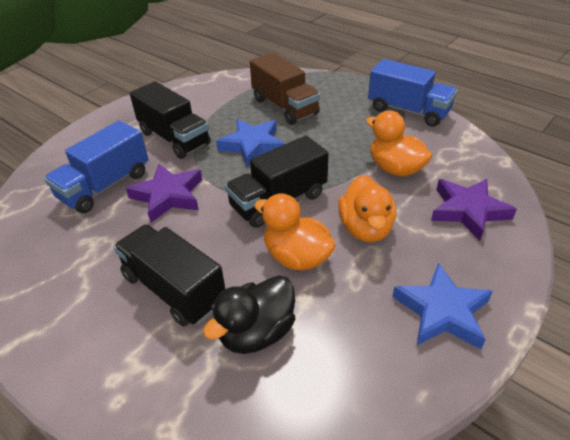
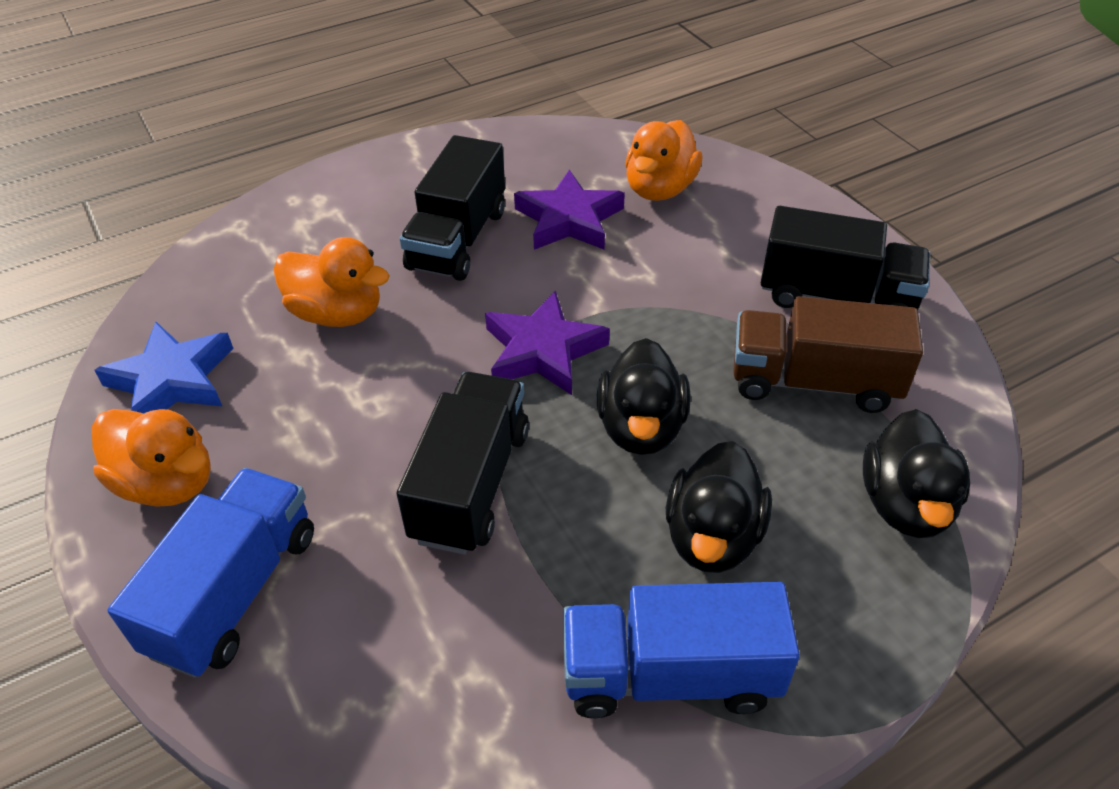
black duck: 1 -> 3
blue star: 2 -> 1

